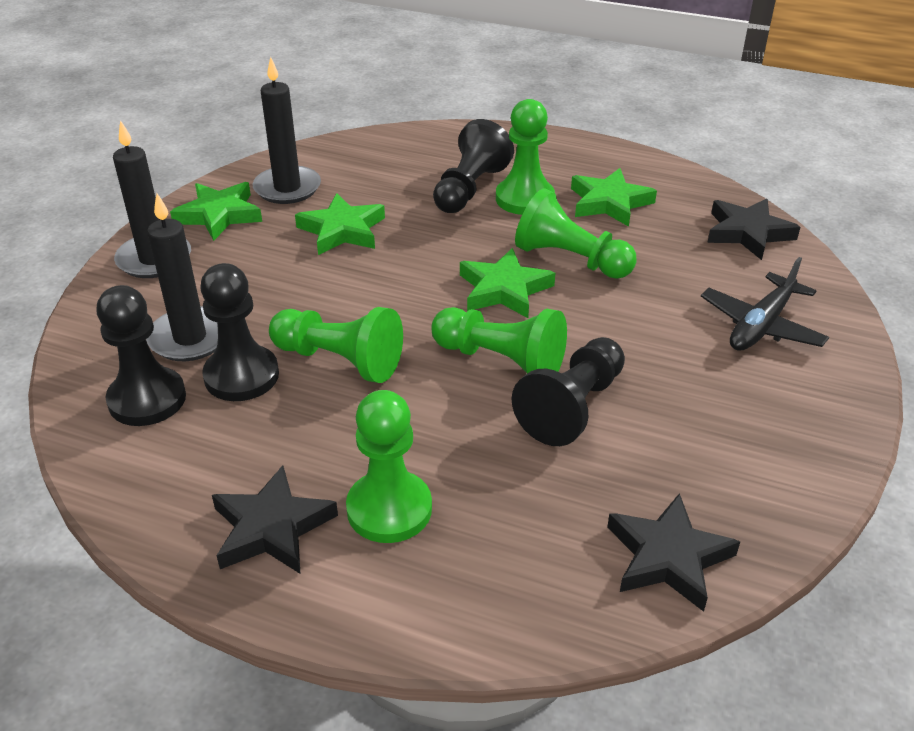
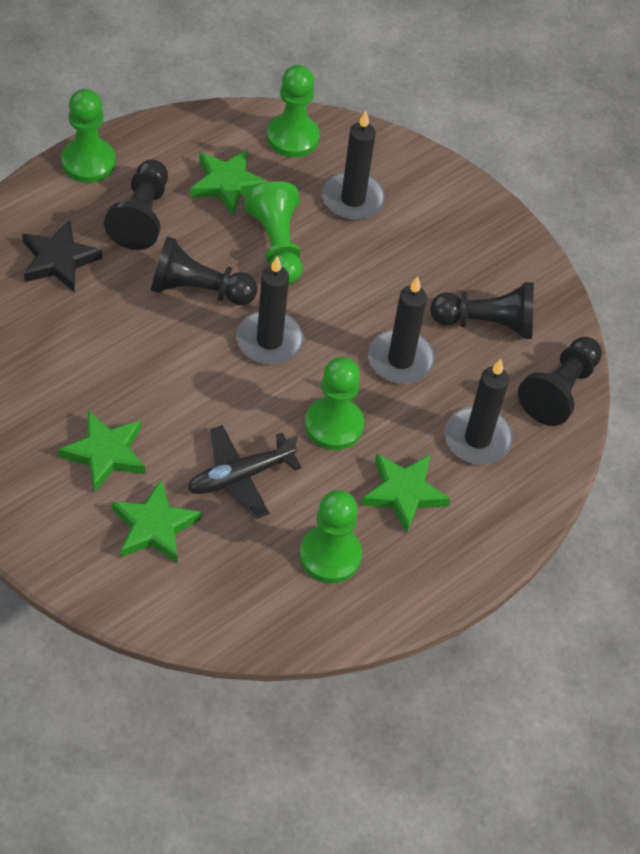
black candle: 3 -> 4
black star: 3 -> 1

